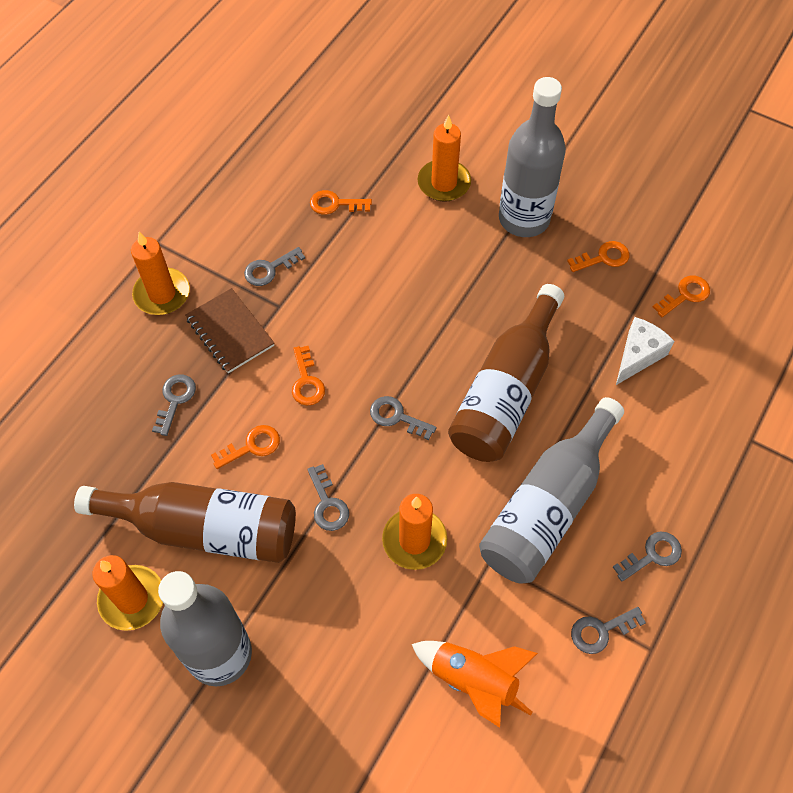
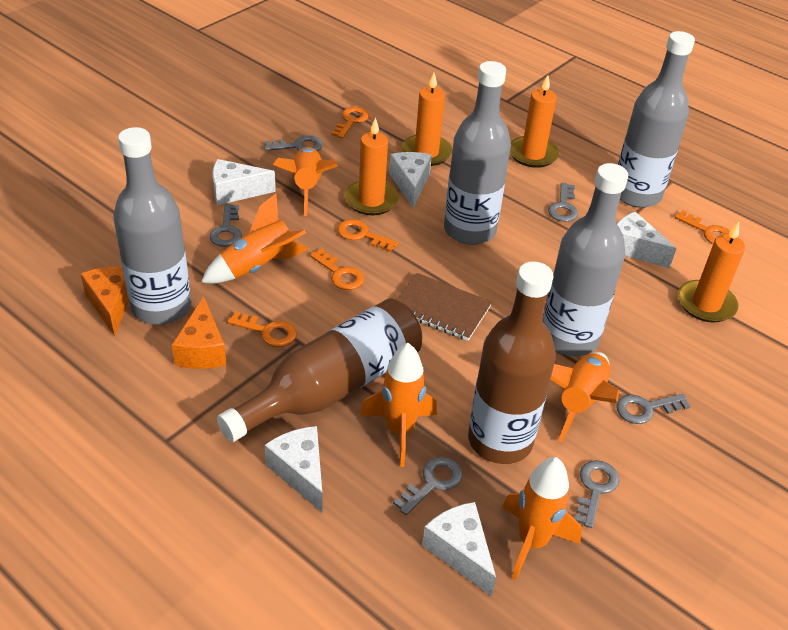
grey bottle: 3 -> 4
orange cheese: 0 -> 2
orange rocket: 1 -> 5
white cheese: 1 -> 5

